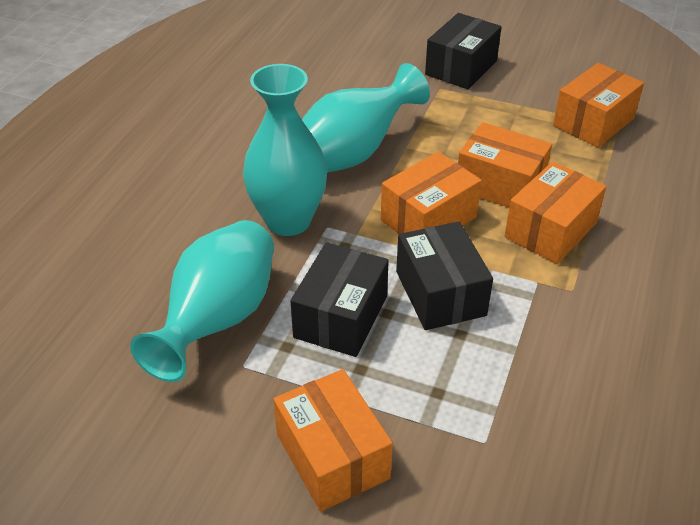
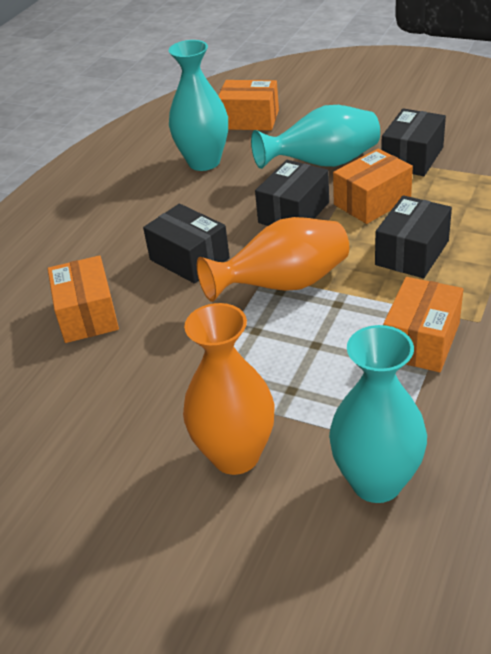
black box: 3 -> 4
orange box: 5 -> 4
orange vase: 0 -> 2

